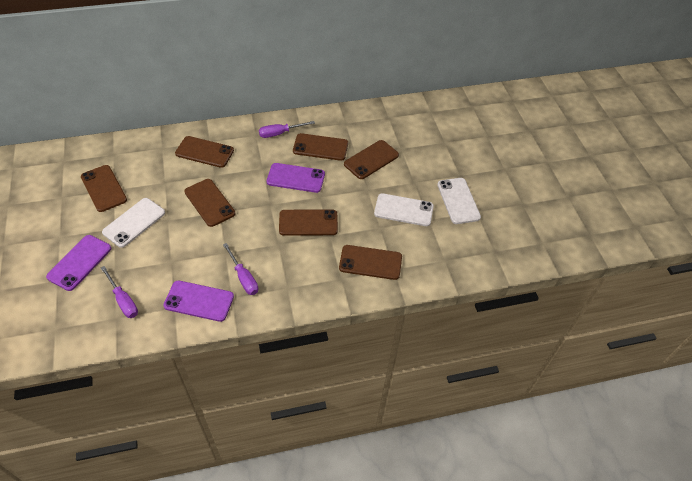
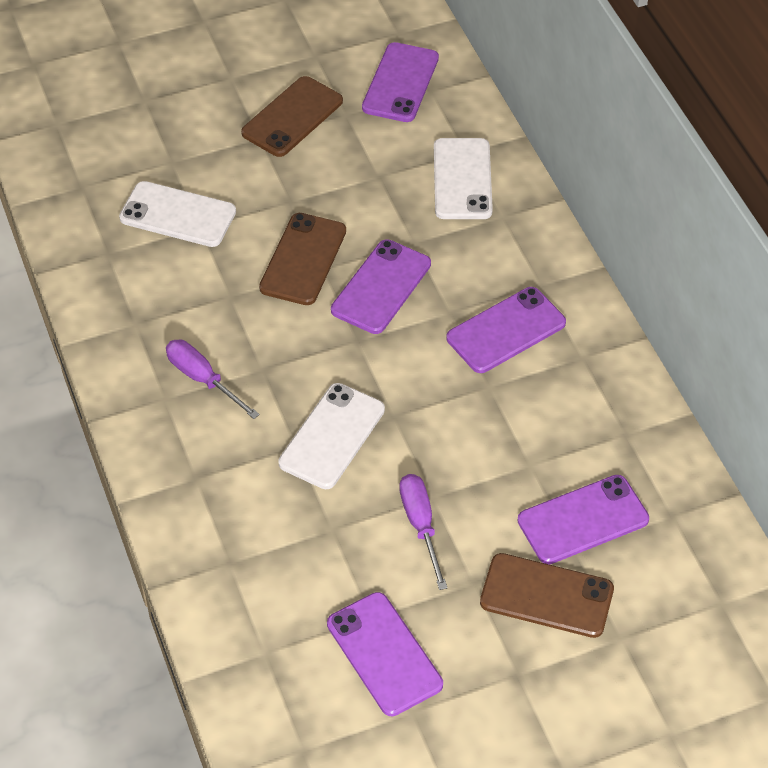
brown phone: 7 -> 3
purple phone: 3 -> 5
purple screwdriver: 3 -> 2

